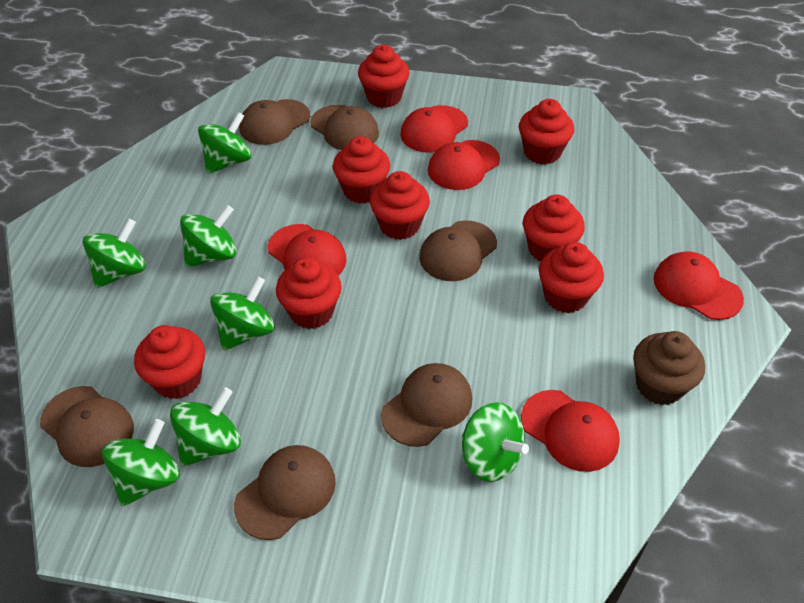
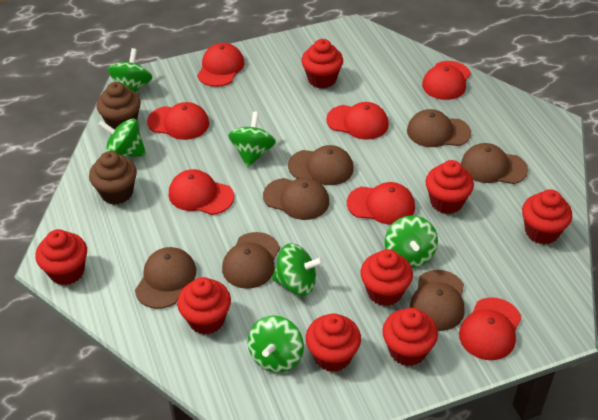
brown cap: 6 -> 7
brown cupcake: 1 -> 2
green spinning top: 7 -> 6
red cap: 5 -> 7

